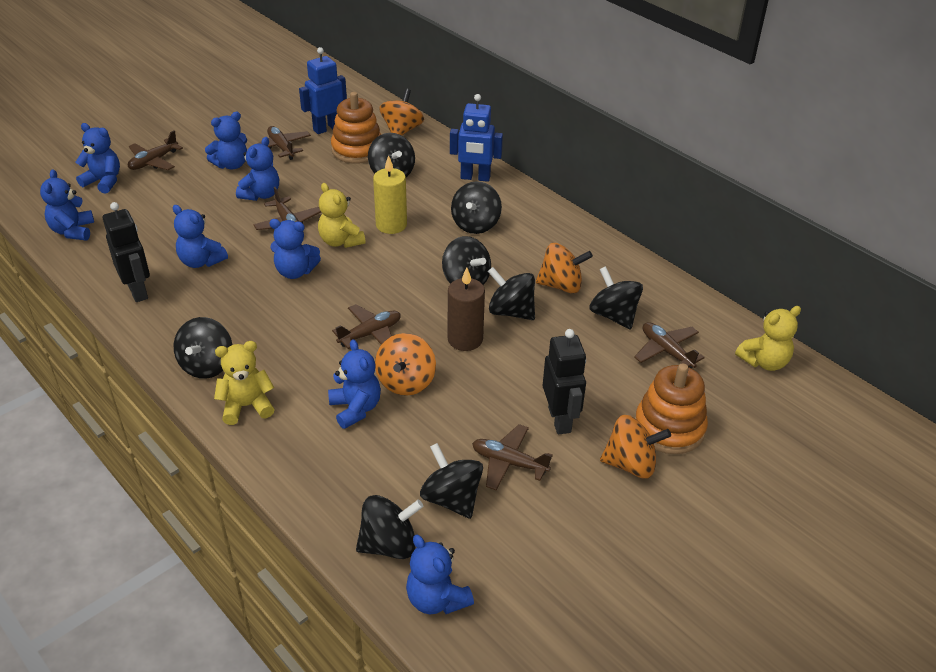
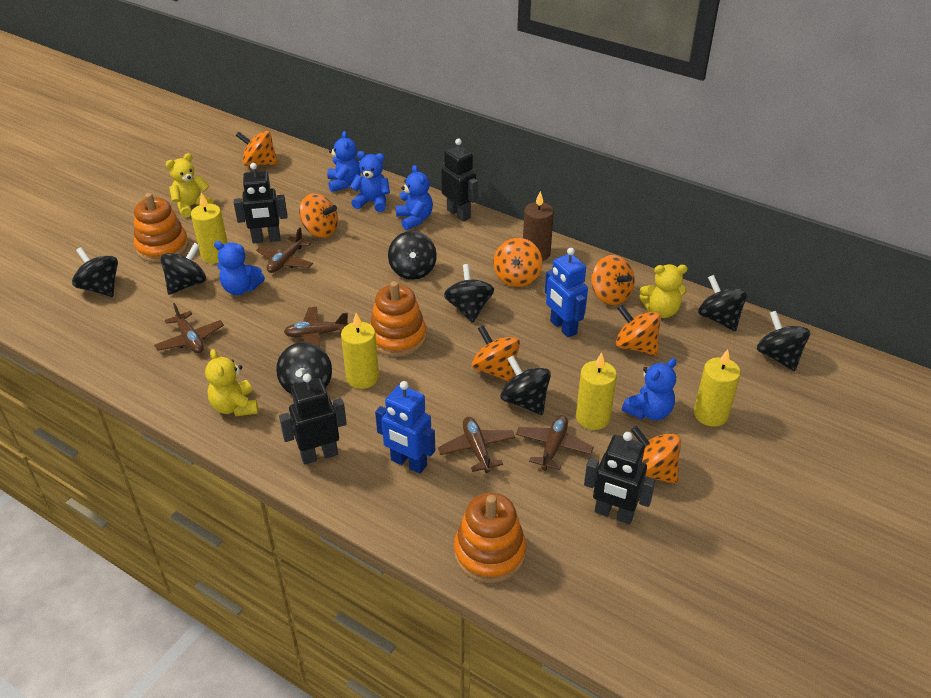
black robot: 2 -> 4
blue teddy bear: 8 -> 5
brown plane: 6 -> 5
orange spinning top: 4 -> 7
orange stacking toy: 2 -> 3
yellow candle: 1 -> 4

